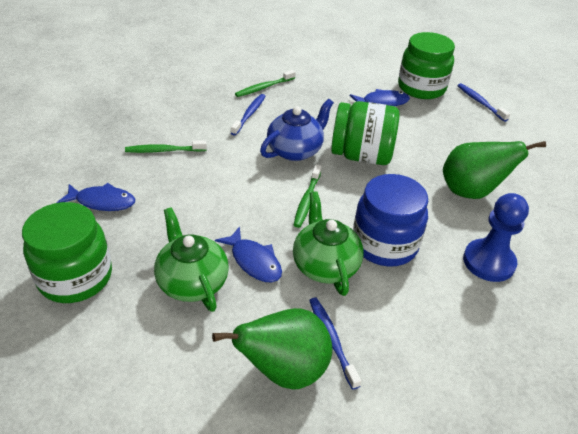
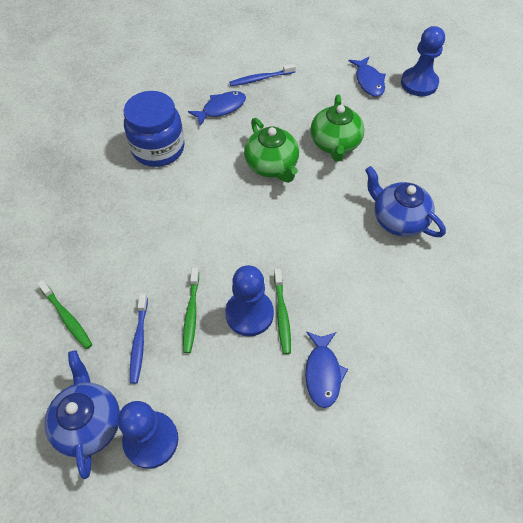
blue pawn: 1 -> 3
blue teapot: 1 -> 2
blue toothbrush: 3 -> 2
green jar: 3 -> 0
green pear: 2 -> 0

